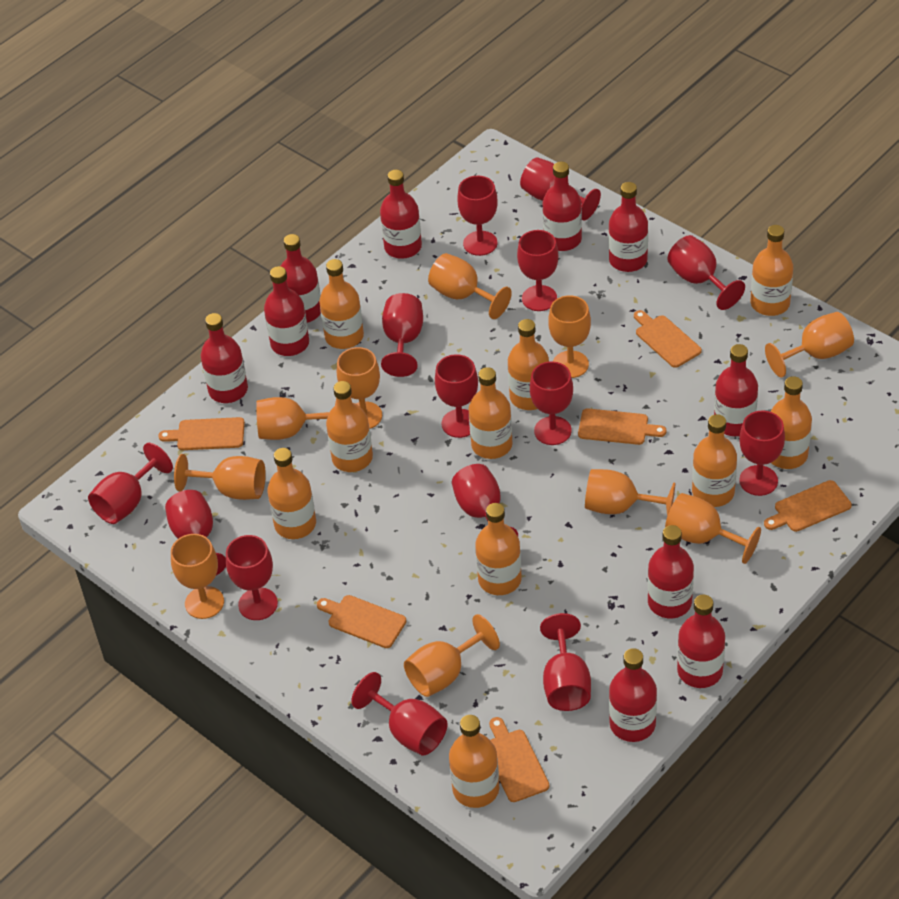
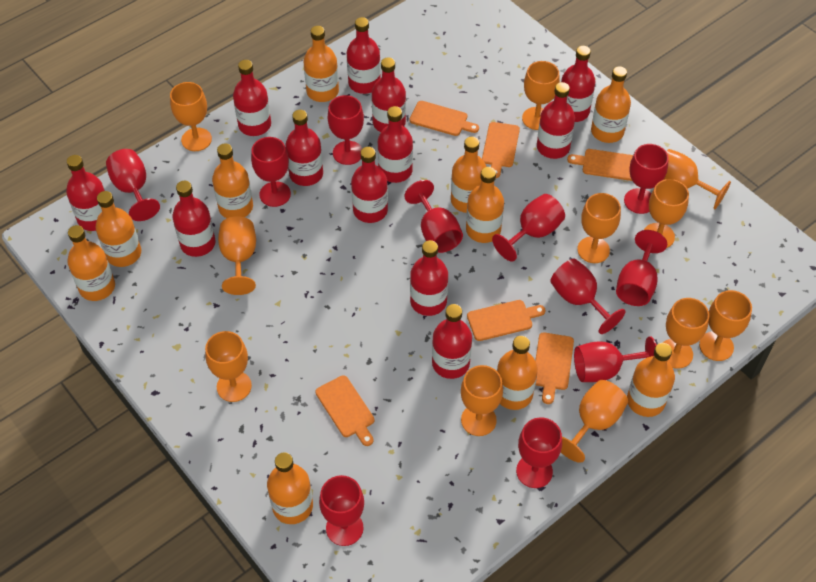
orange goblet: 10 -> 11
red bottle: 10 -> 12
red goblet: 14 -> 11

